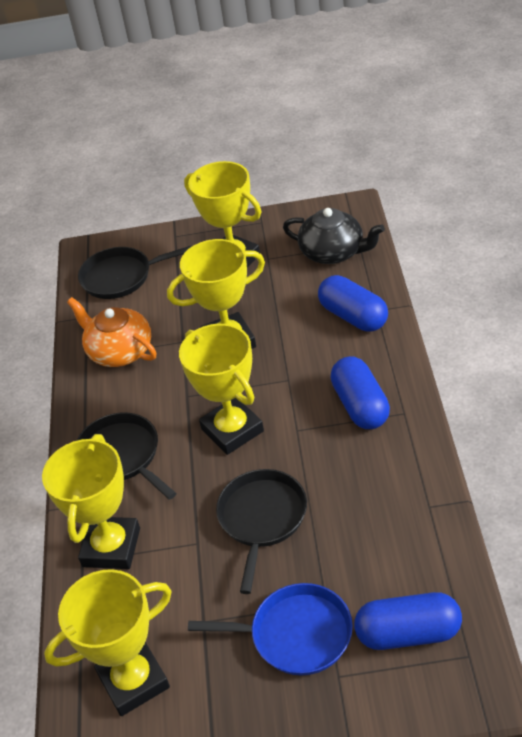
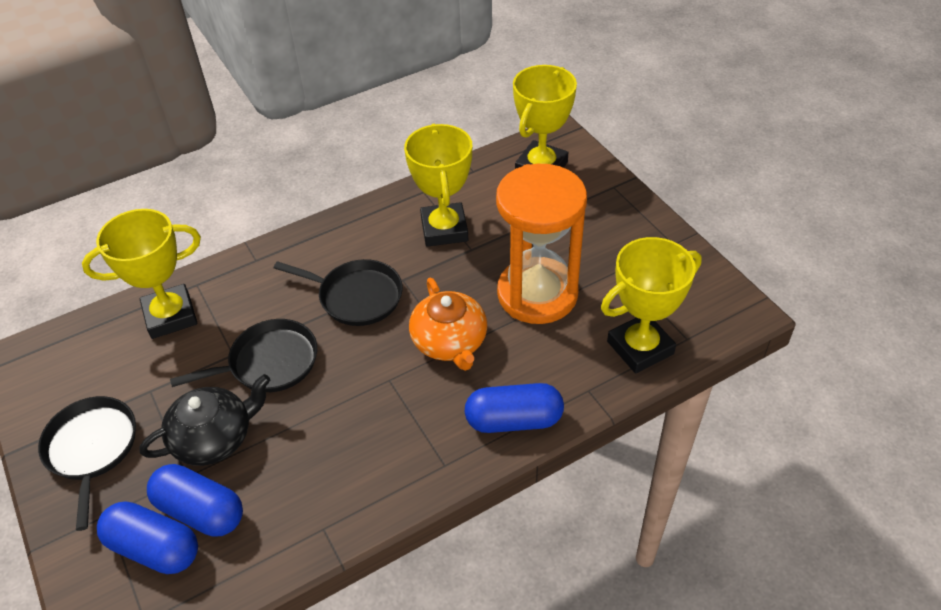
blue pan: 1 -> 0
orange hourglass: 0 -> 1
yellow trophy: 5 -> 4

